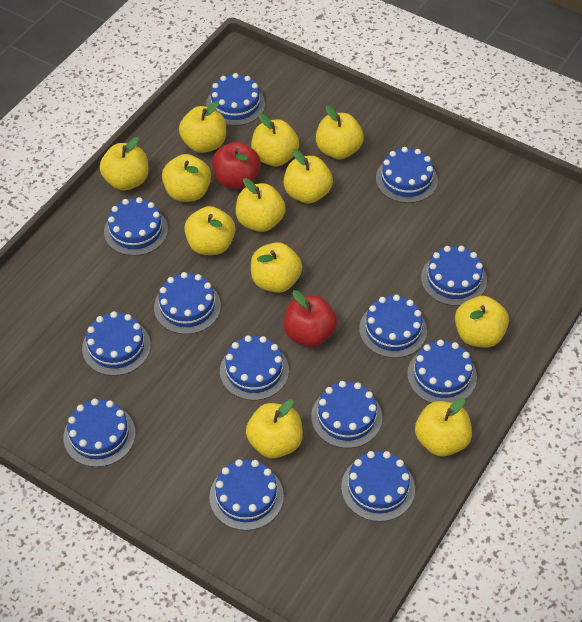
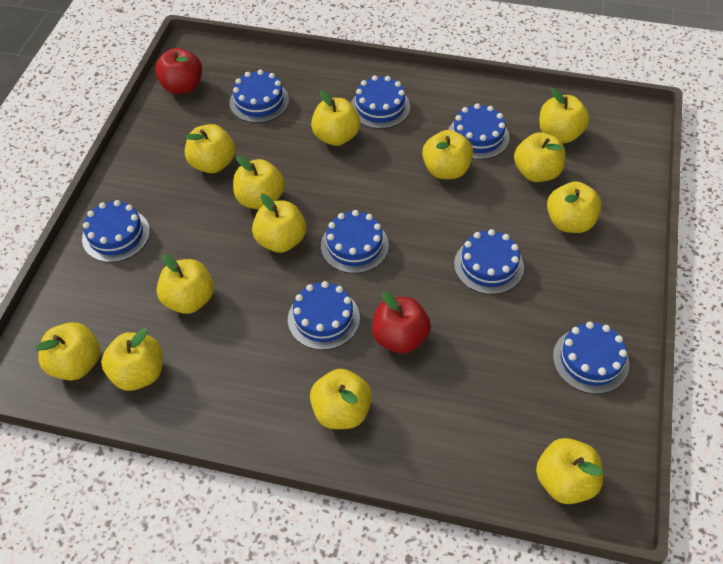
blue cake: 13 -> 8
yellow apple: 12 -> 13

